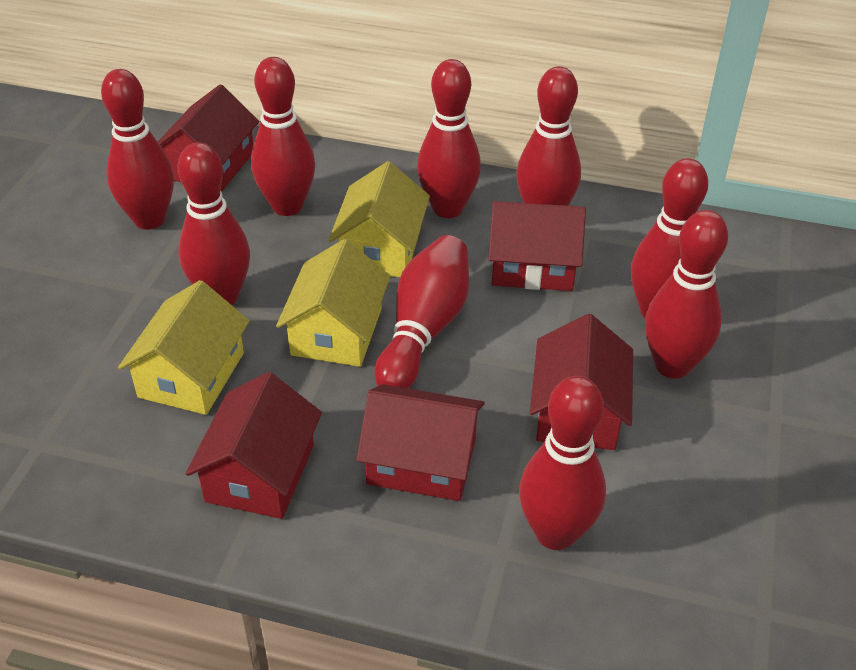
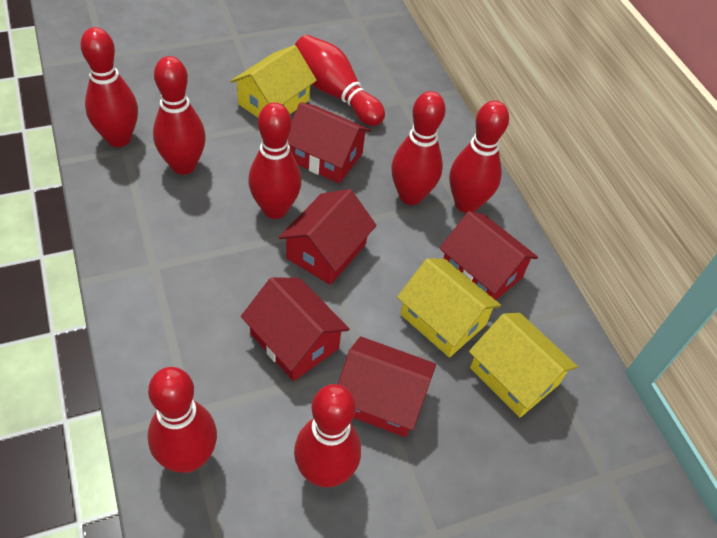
red bowling pin: 9 -> 8

